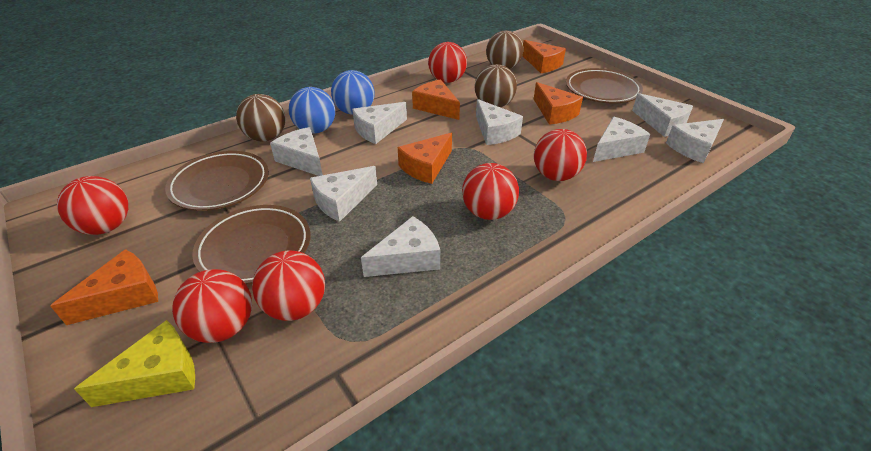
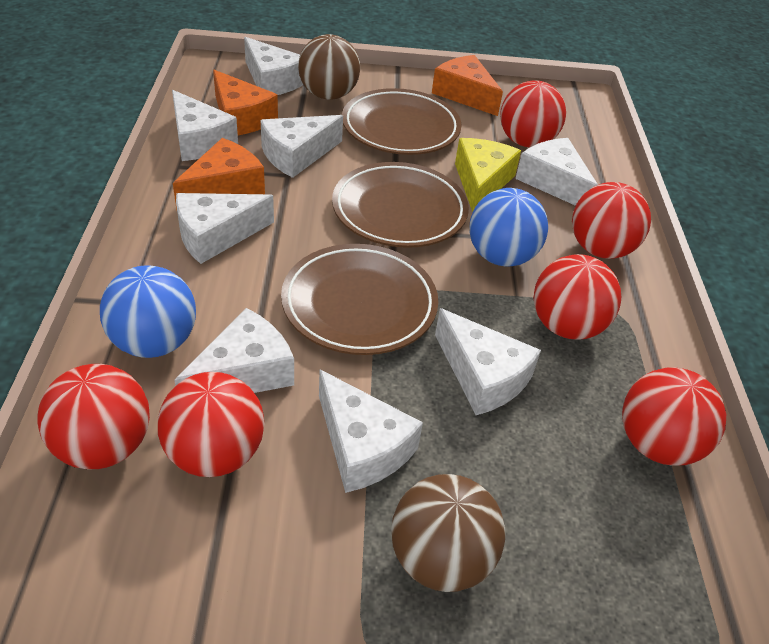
brown ball: 3 -> 2
orange cheese: 5 -> 3

